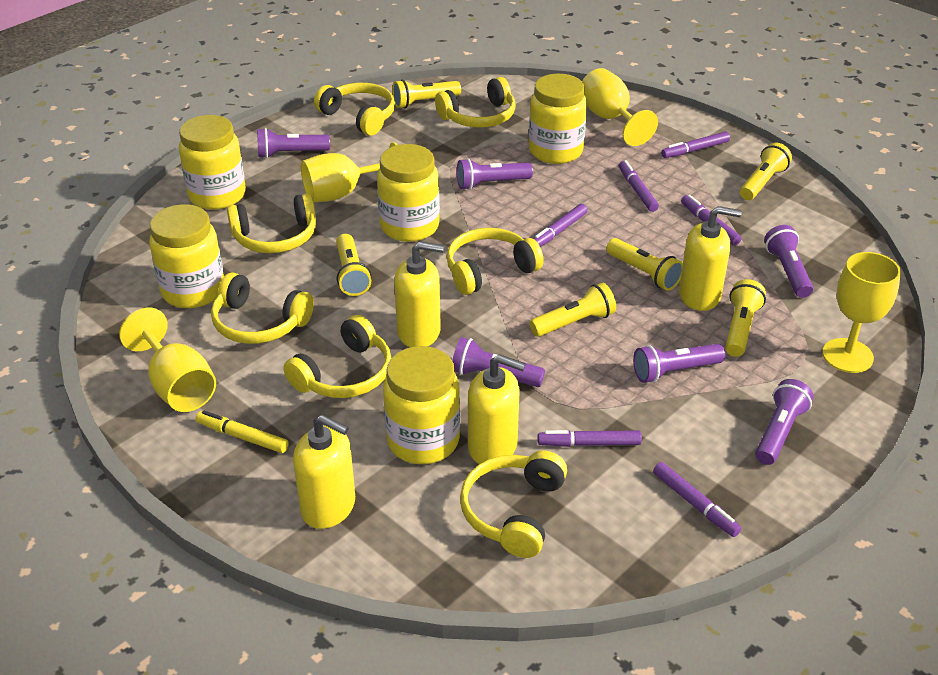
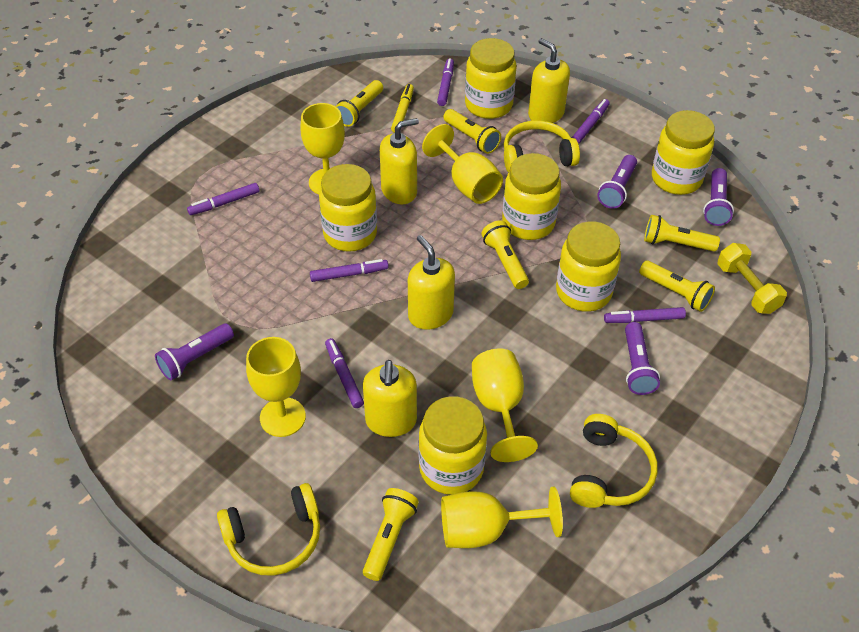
purple flashlight: 6 -> 4
yellow dumbbell: 0 -> 1
yellow goblet: 4 -> 5
yellow headphones: 7 -> 3
yellow jar: 5 -> 6

